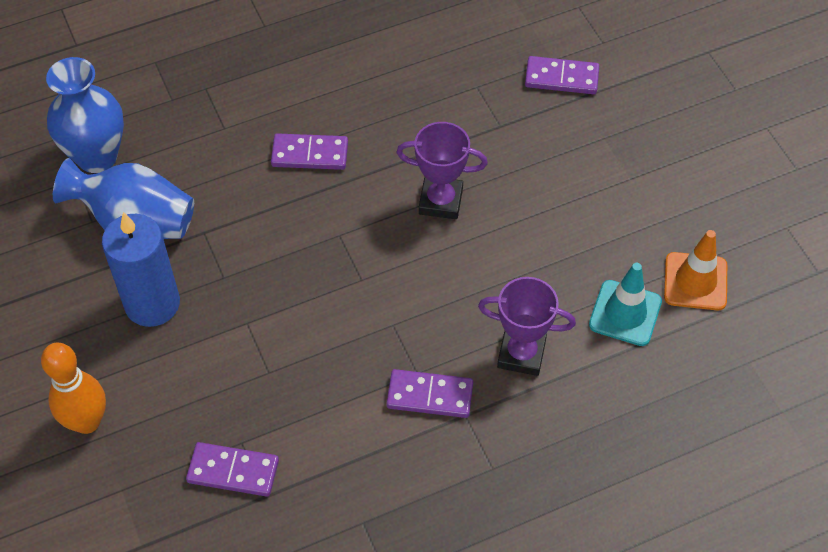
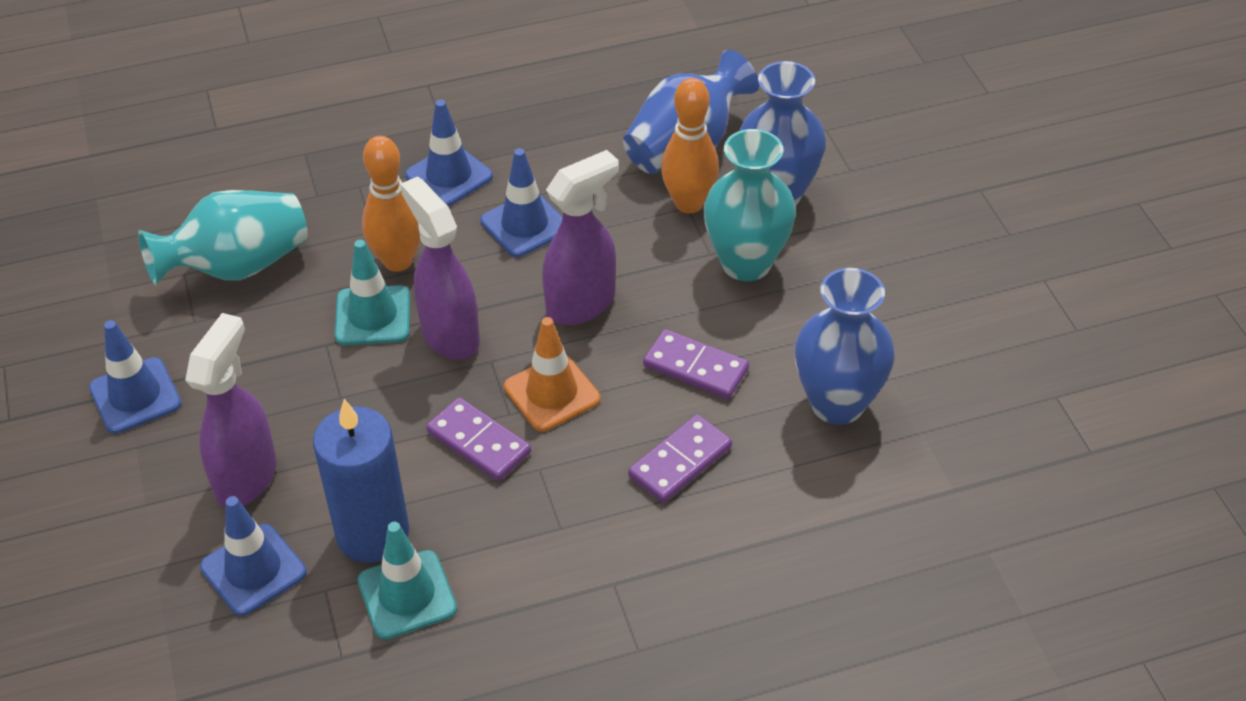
blue traffic cone: 0 -> 4
blue vase: 2 -> 3
orange bowling pin: 1 -> 2
purple domino: 4 -> 3
purple spray bottle: 0 -> 3
purple trophy: 2 -> 0
turquoise traffic cone: 1 -> 2
turquoise vase: 0 -> 2

